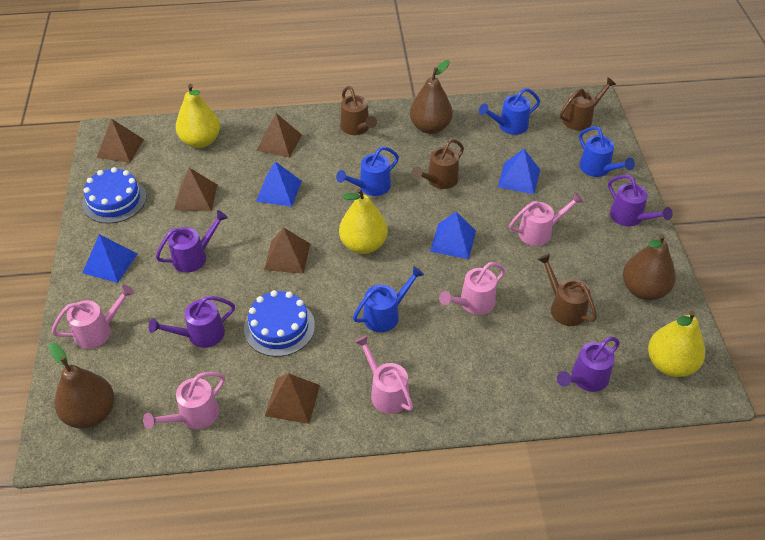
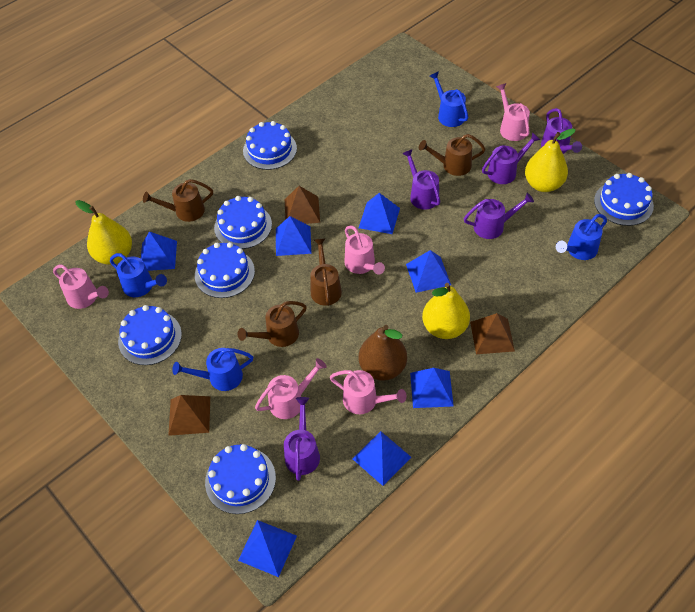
blue cake: 2 -> 6
blue pyramid: 4 -> 7
brown pear: 3 -> 1
brown pyramid: 5 -> 3
purple watering can: 4 -> 5

